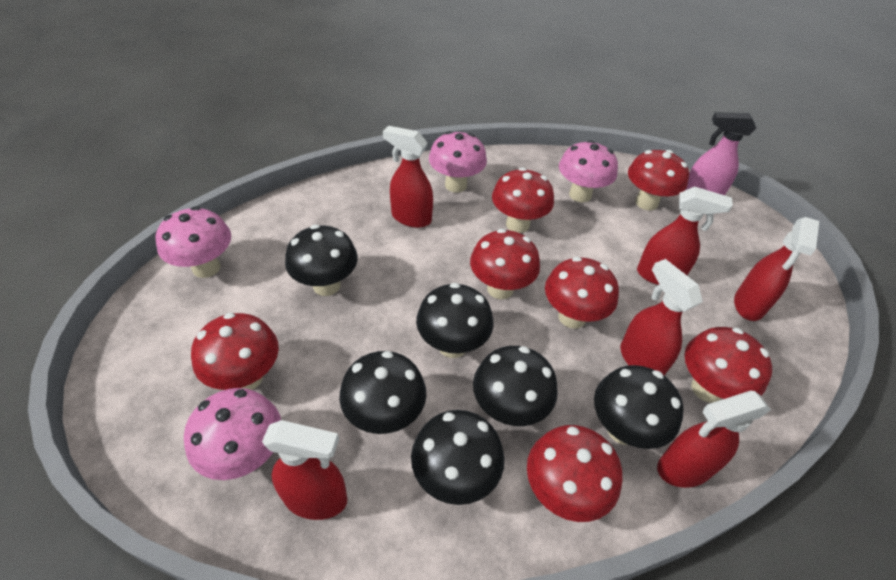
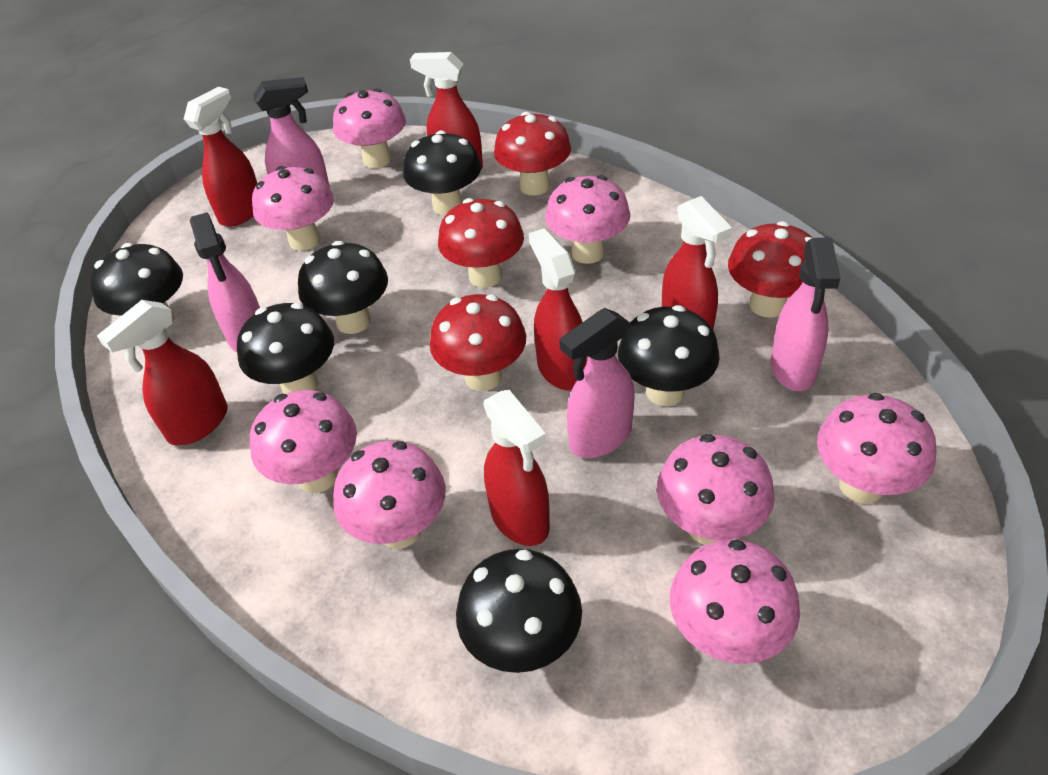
pink mushroom: 4 -> 8
pink spray bottle: 1 -> 4
red mushroom: 7 -> 4

